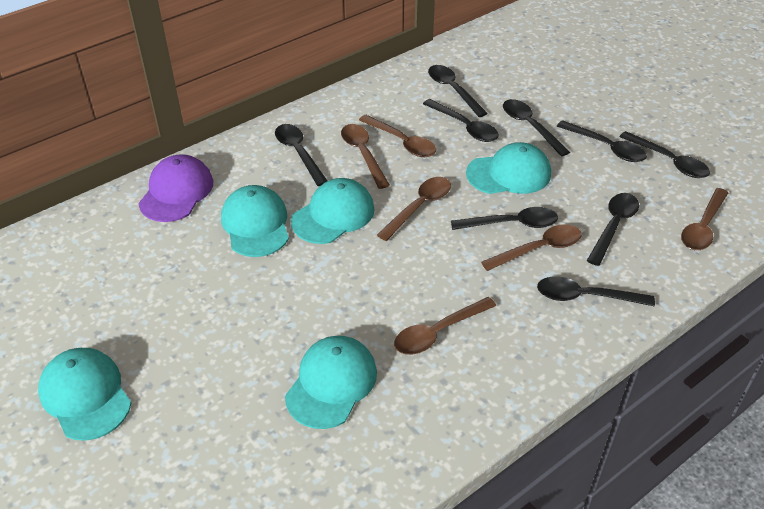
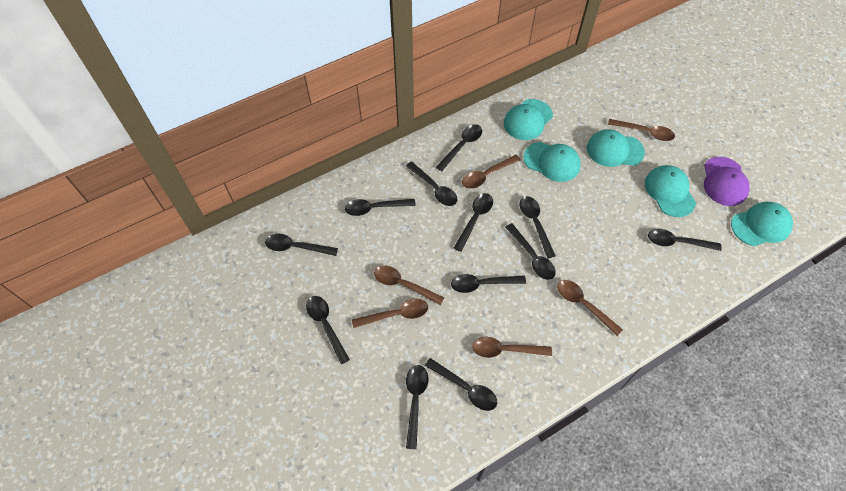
black spoon: 9 -> 12

